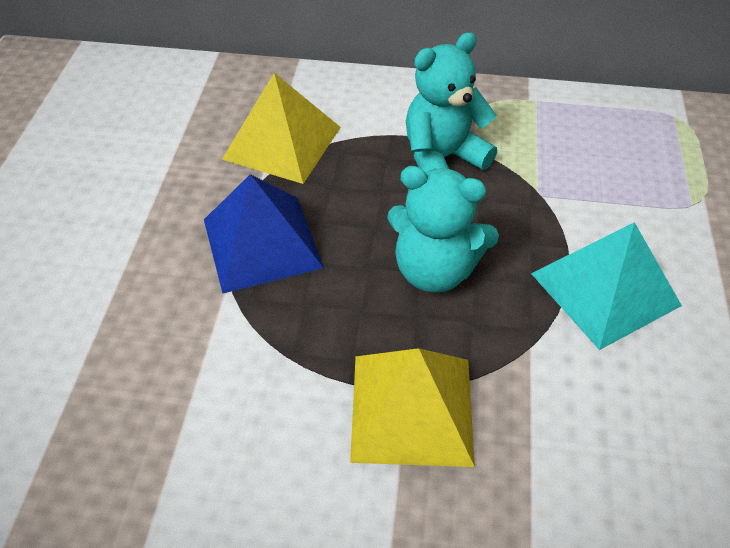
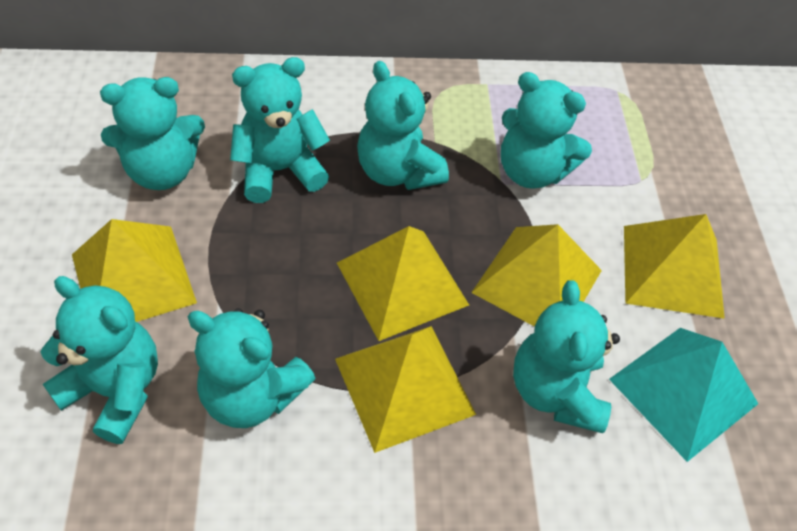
blue pyramid: 1 -> 0
turquoise teddy bear: 2 -> 7
yellow pyramid: 2 -> 5

